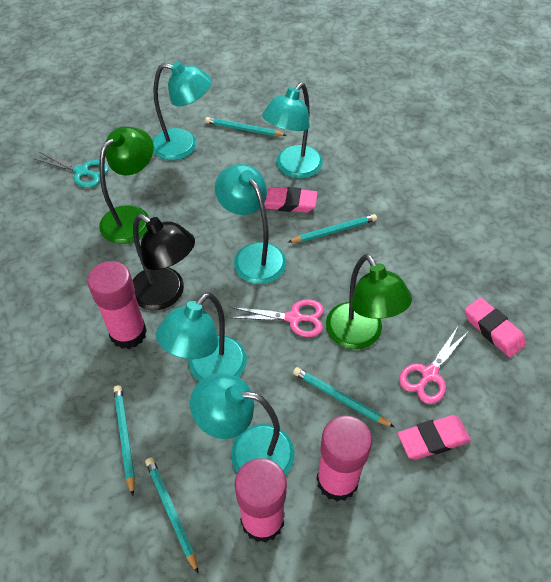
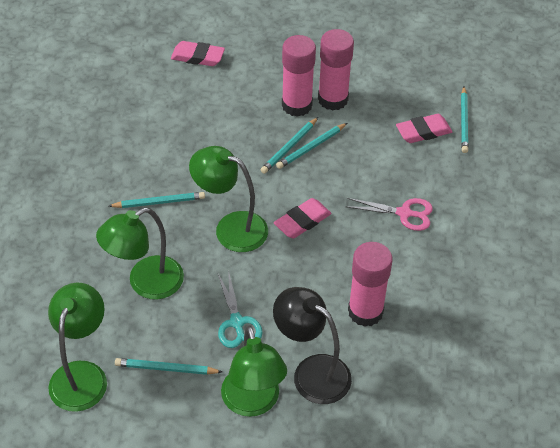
green lamp: 2 -> 4
pink scissors: 2 -> 1
turquoise lamp: 5 -> 0

